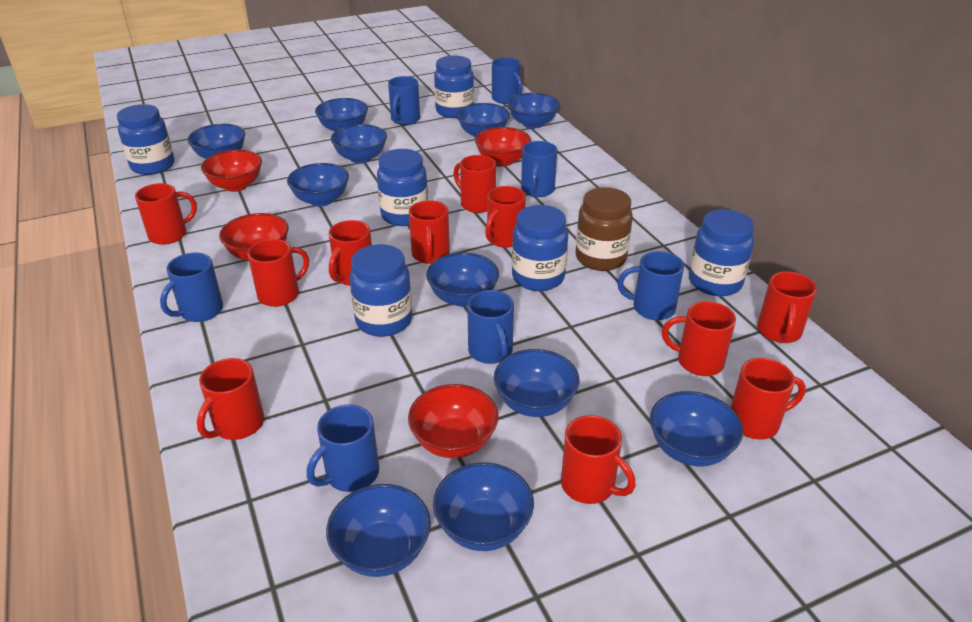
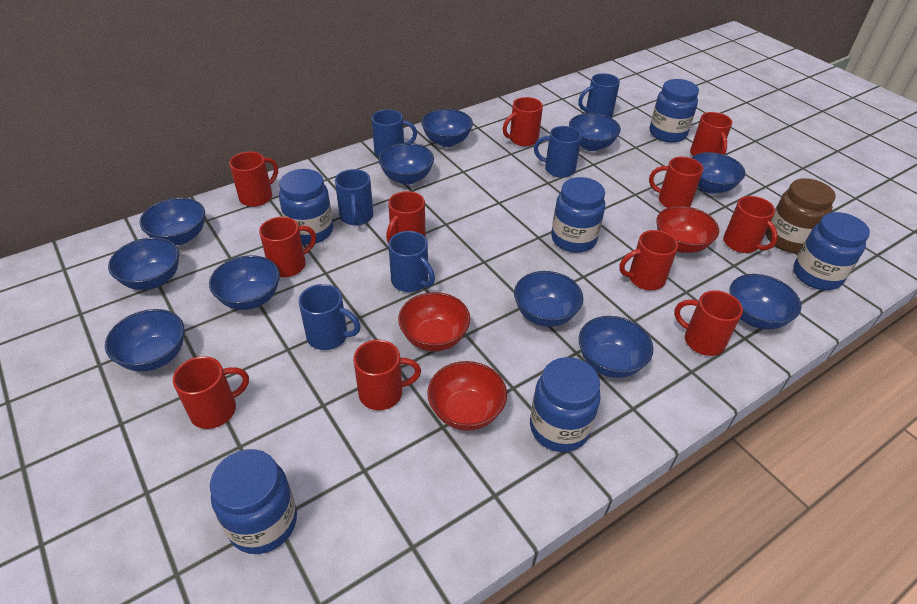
blue mug: 7 -> 6
red bowl: 4 -> 3

